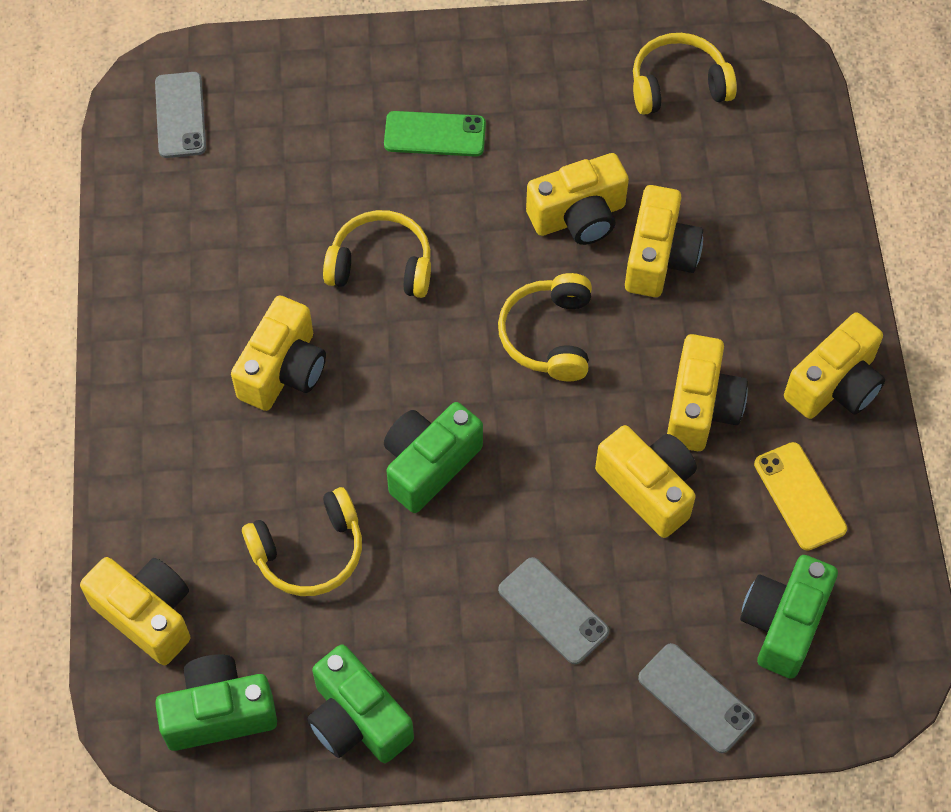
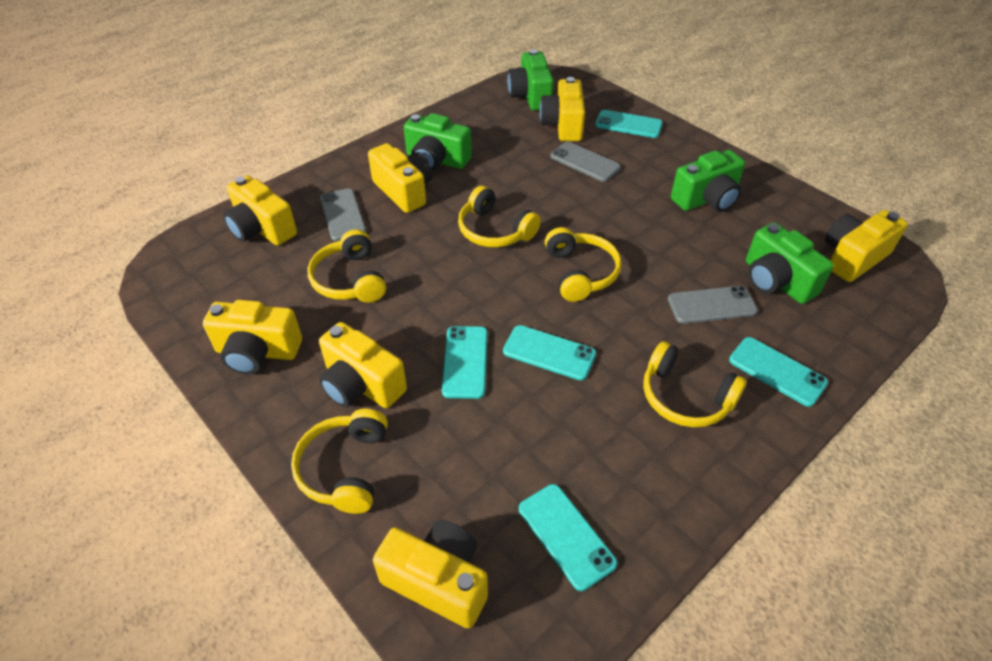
green phone: 1 -> 0
turquoise phone: 0 -> 5
yellow headphones: 4 -> 5
yellow phone: 1 -> 0

